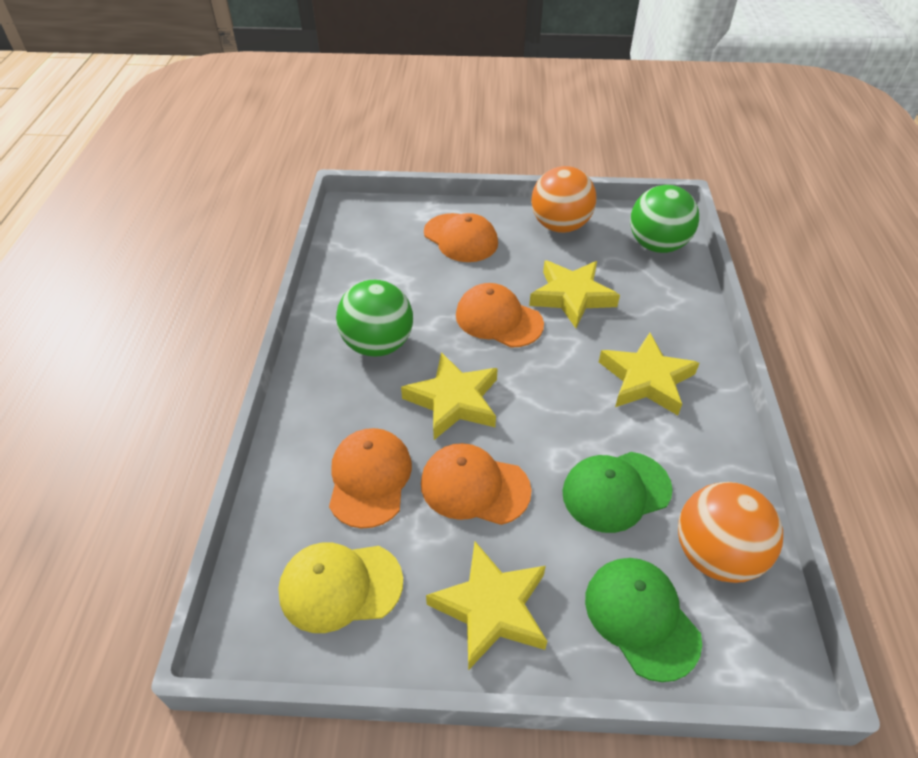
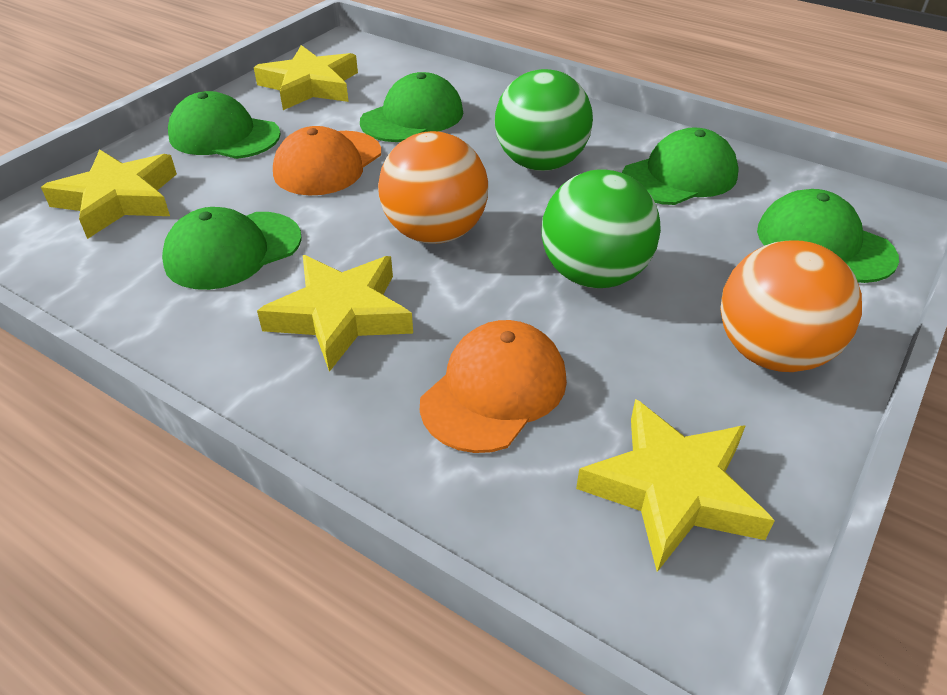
green cap: 2 -> 5
orange cap: 4 -> 2
yellow cap: 1 -> 0

